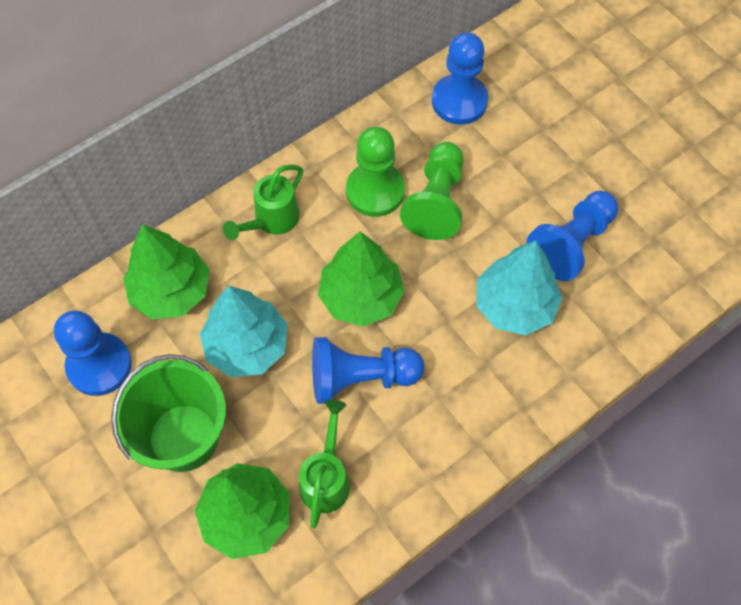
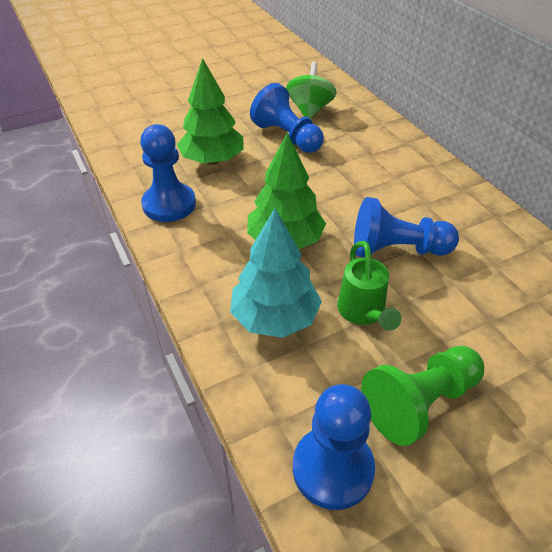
green bucket: 1 -> 0
green pawn: 2 -> 1
green spinning top: 0 -> 1
green tree: 3 -> 2
green watering can: 2 -> 1
turquoise tree: 2 -> 1

